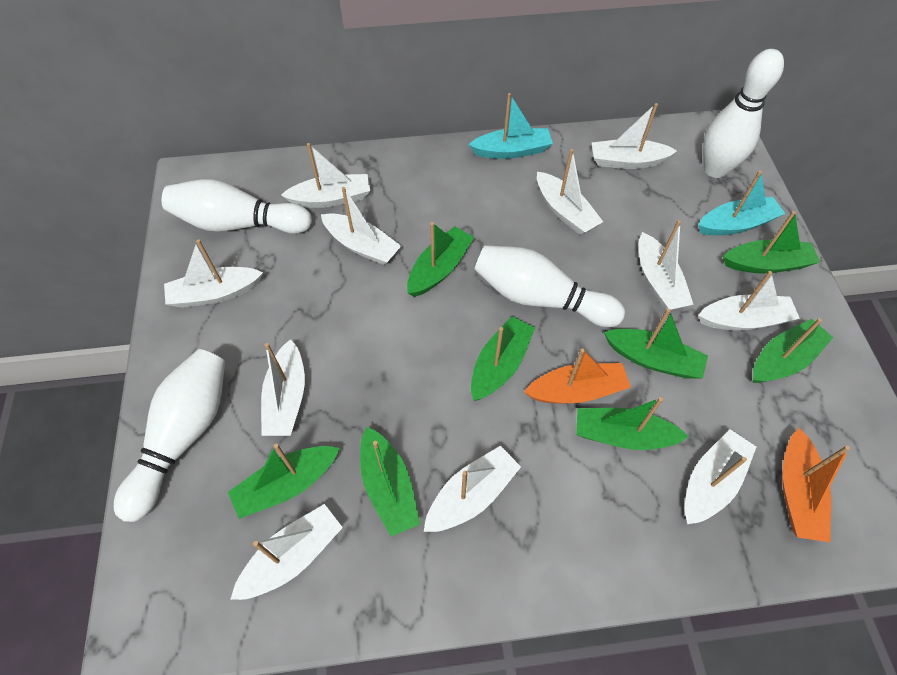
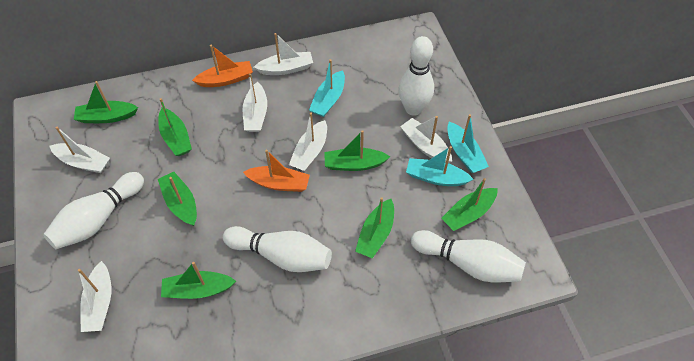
green boat: 8 -> 7
turquoise boat: 2 -> 3
white boat: 11 -> 6

